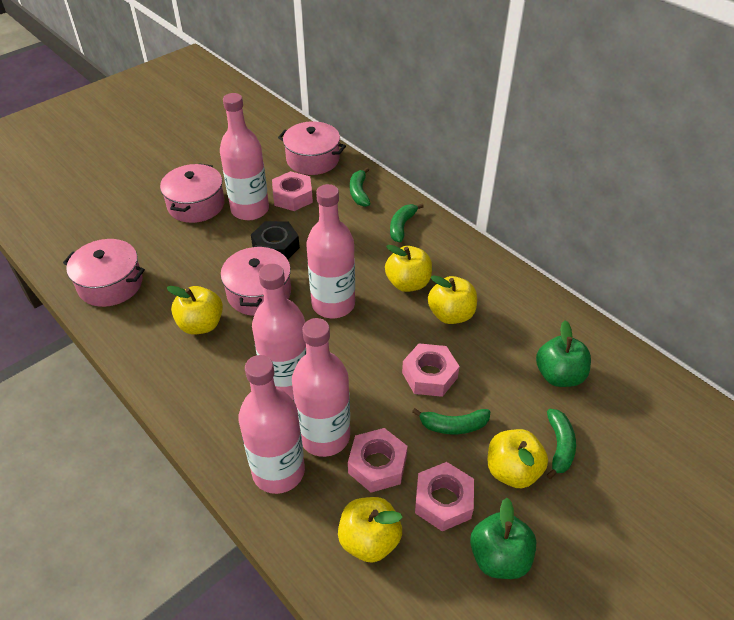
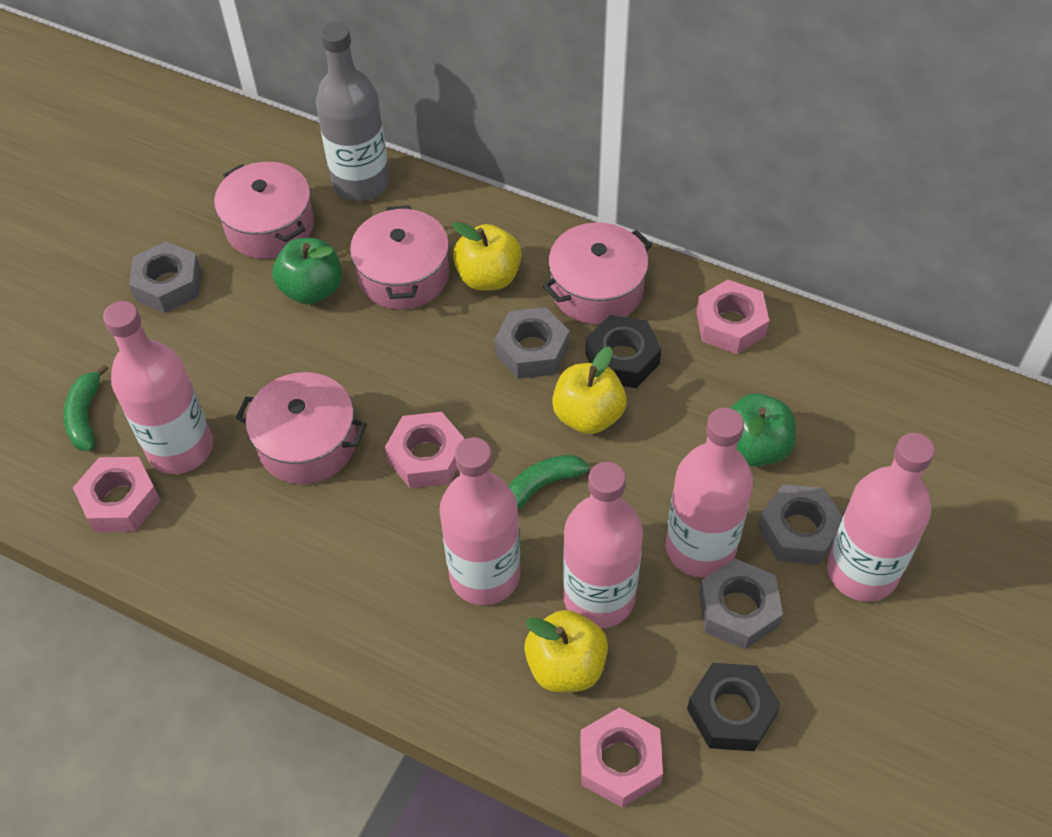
black nut: 1 -> 2
green banana: 4 -> 2
grey bottle: 0 -> 1
grey nut: 0 -> 4
yellow apple: 5 -> 3

